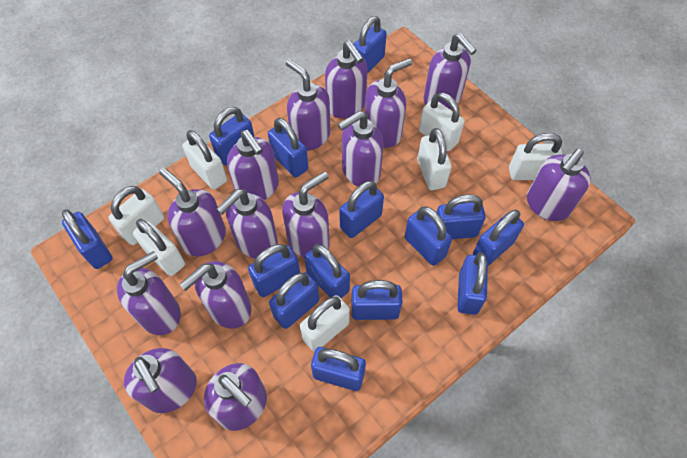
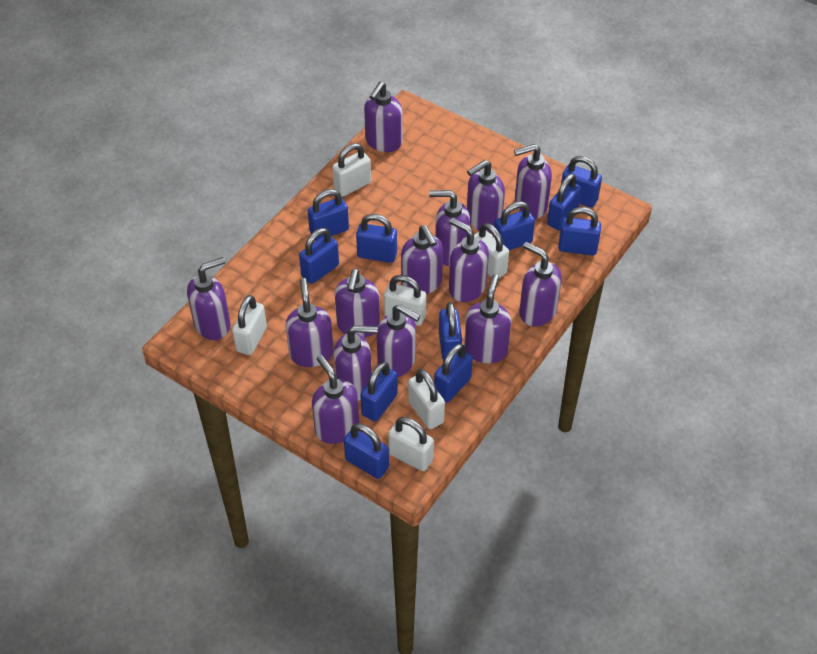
blue padlock: 14 -> 11
white padlock: 7 -> 6

